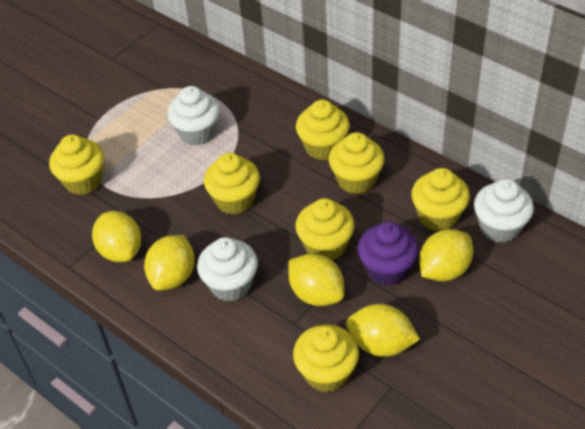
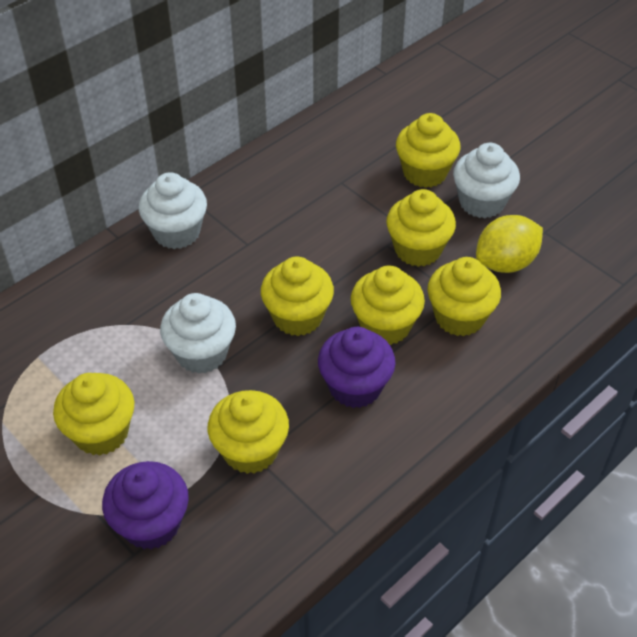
purple cupcake: 1 -> 2
yellow lemon: 5 -> 1

